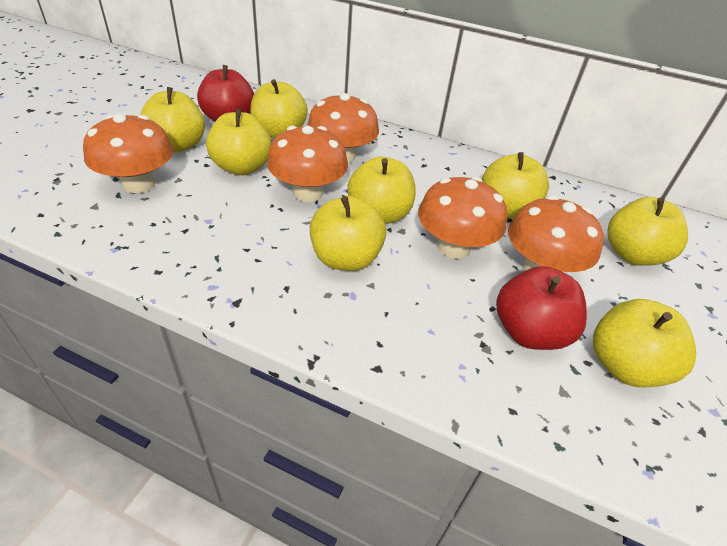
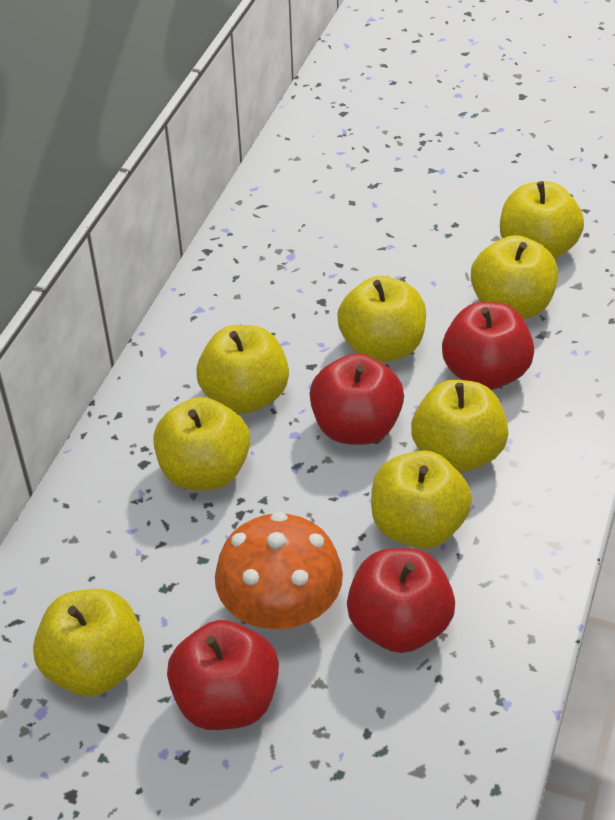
orange mushroom: 5 -> 1
red apple: 2 -> 4

